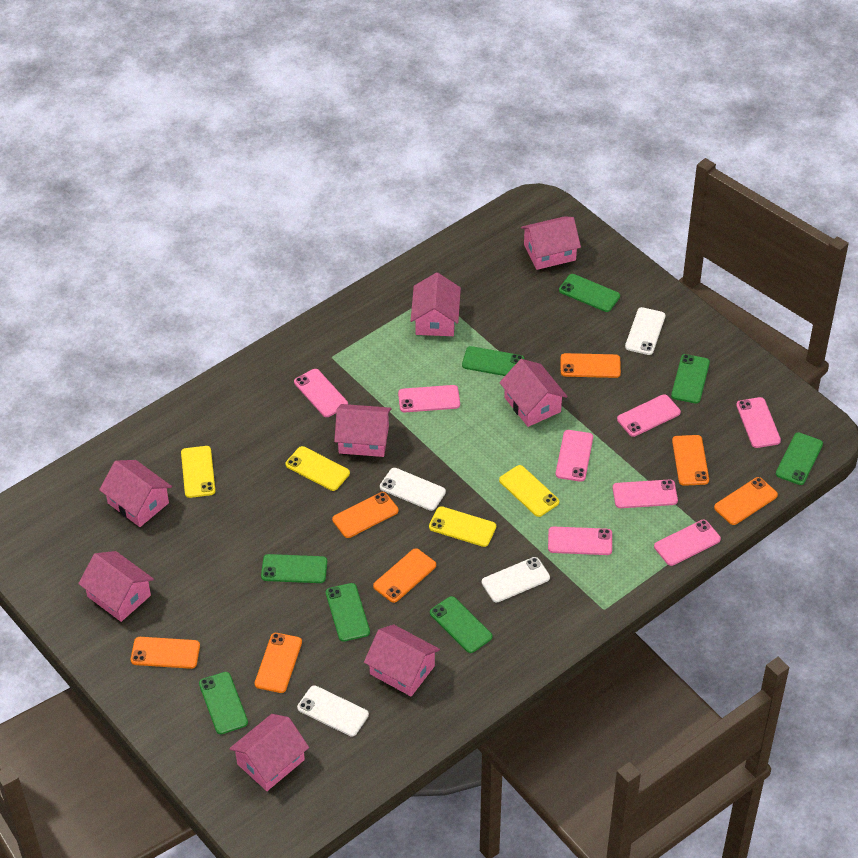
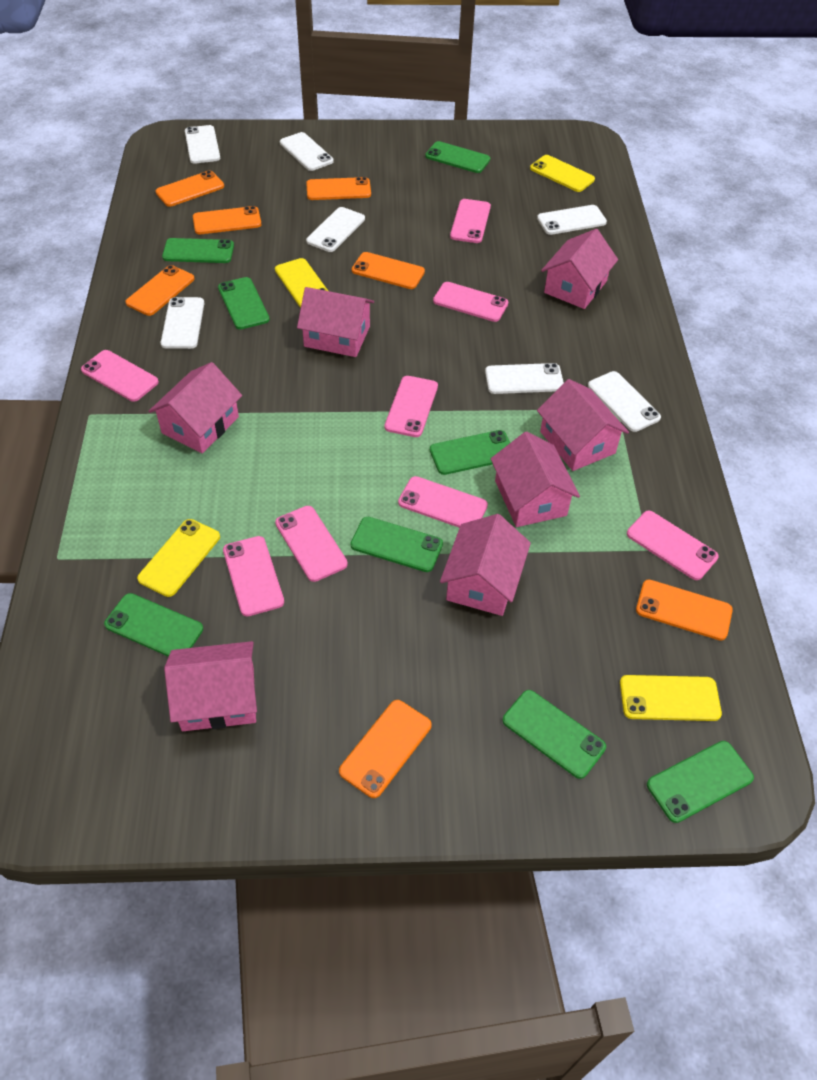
pink house: 8 -> 7
white phone: 4 -> 7

